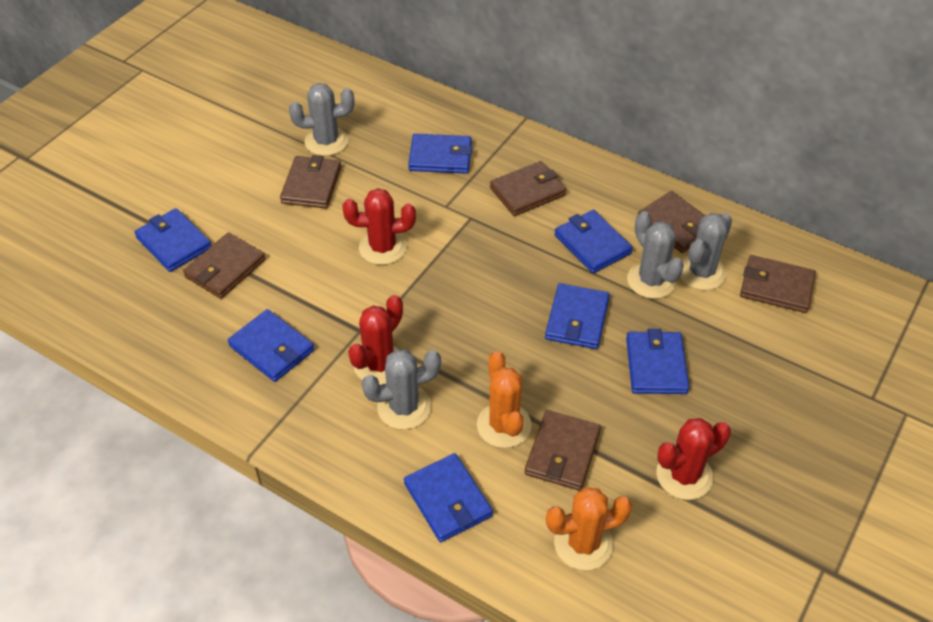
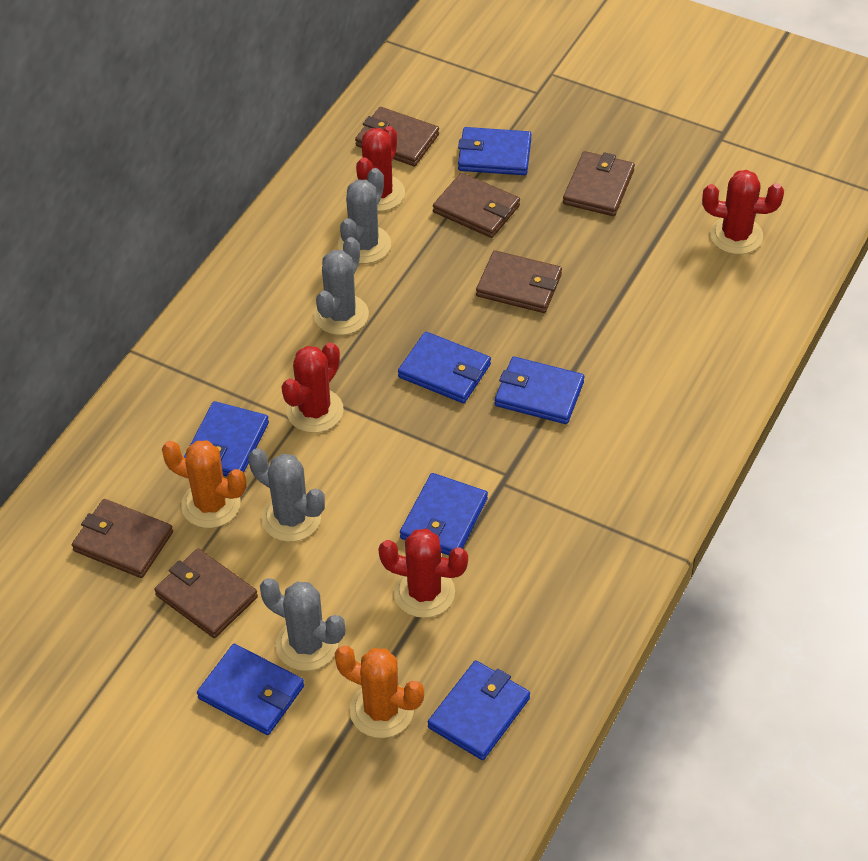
red cactus: 3 -> 4

